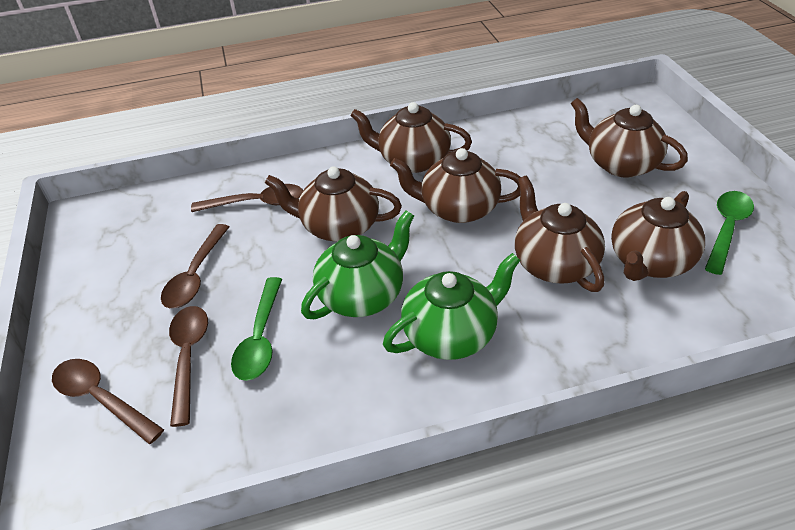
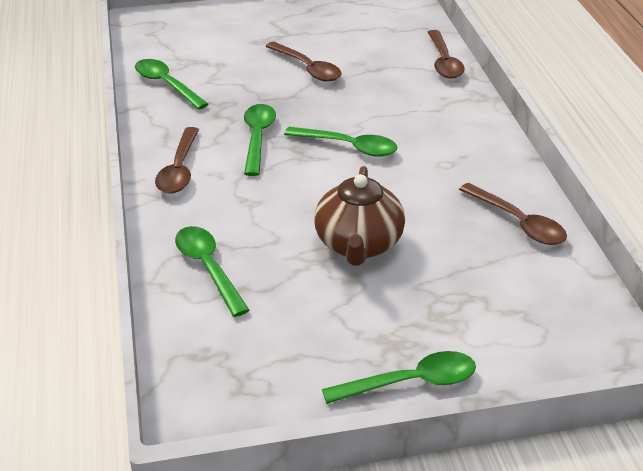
brown teapot: 6 -> 1
green spoon: 2 -> 5
green teapot: 2 -> 0

